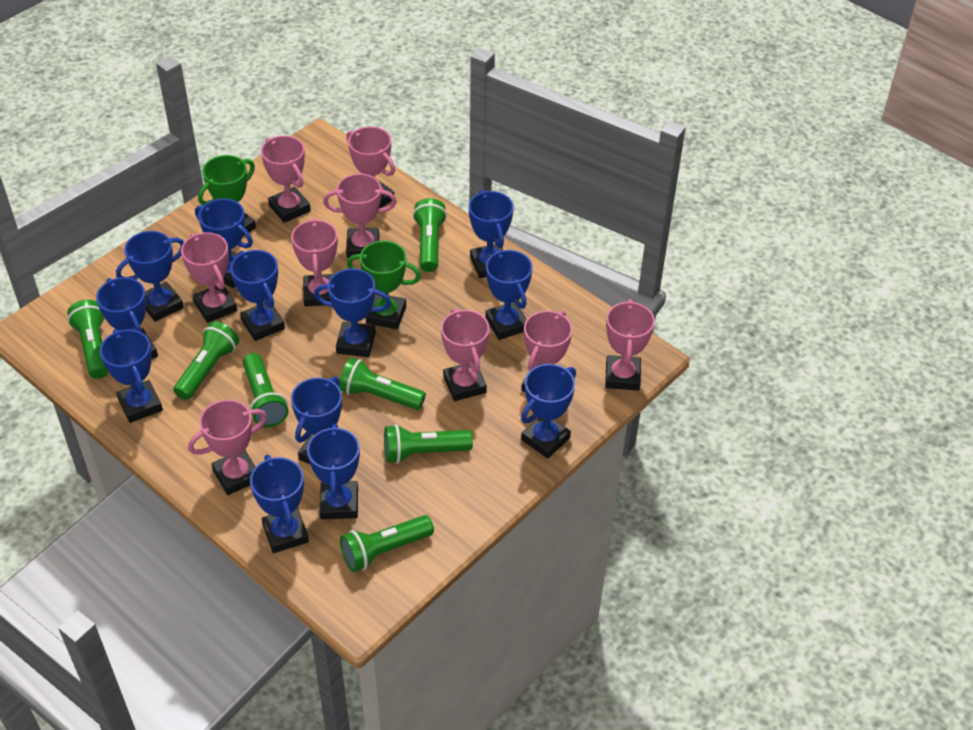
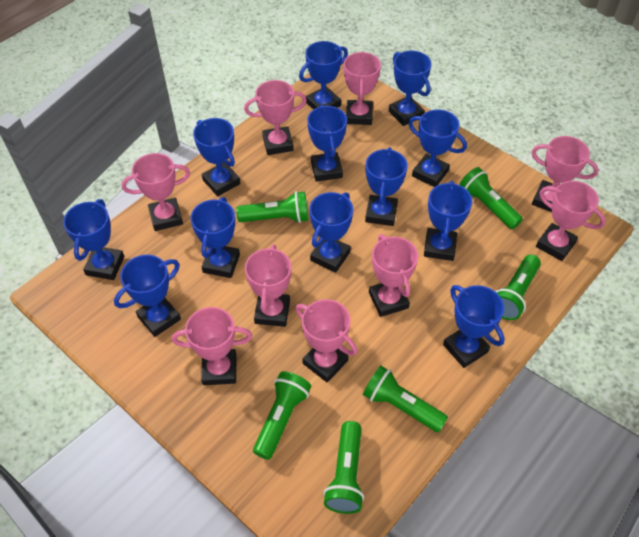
green flashlight: 7 -> 6
green trophy: 2 -> 0

